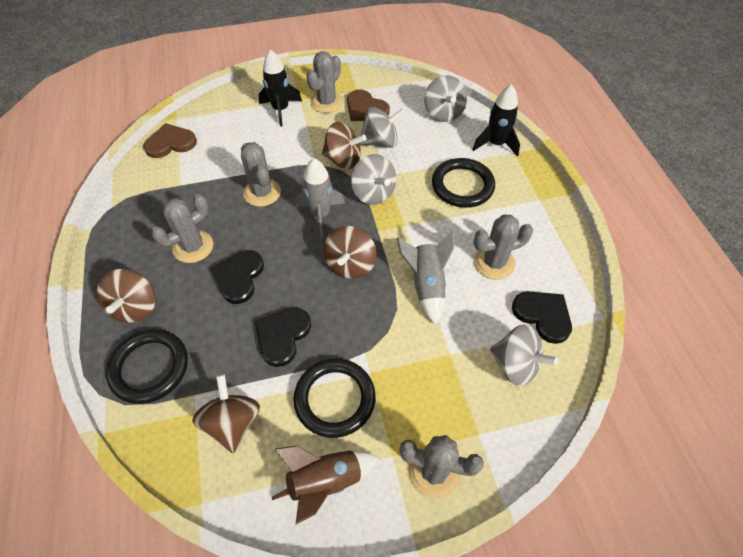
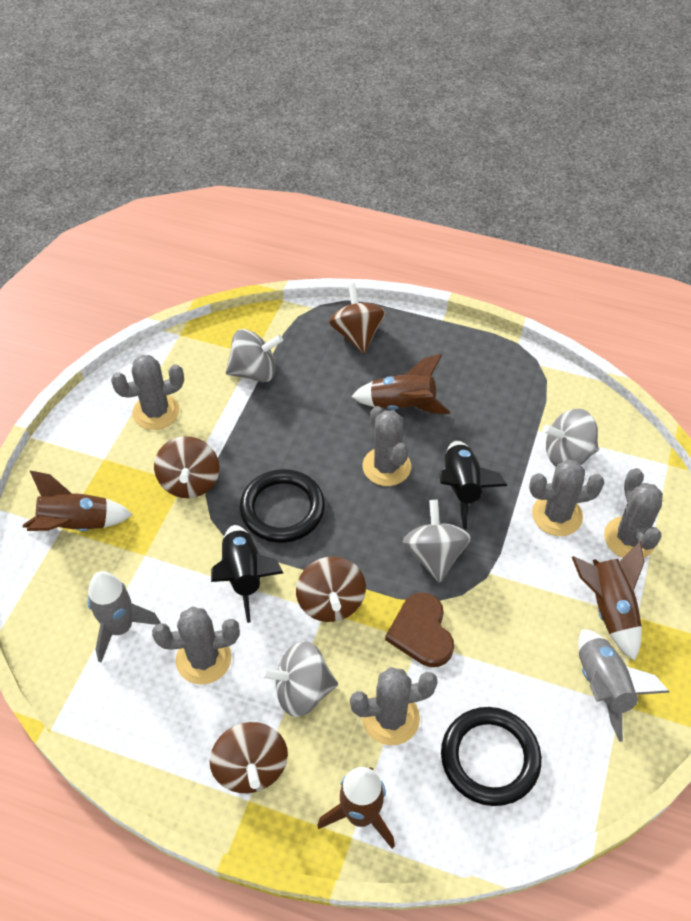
black heart: 3 -> 0
black ring: 3 -> 2
brown heart: 2 -> 1
brown rocket: 1 -> 4
grey cactus: 5 -> 6

